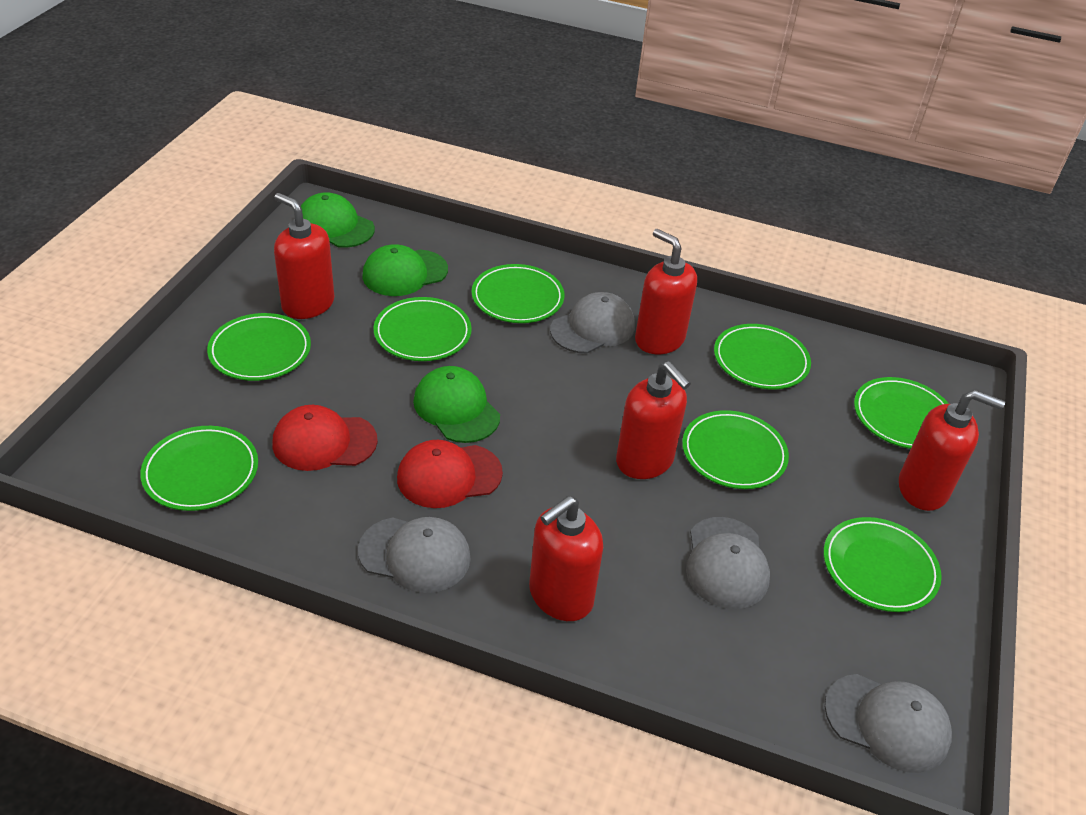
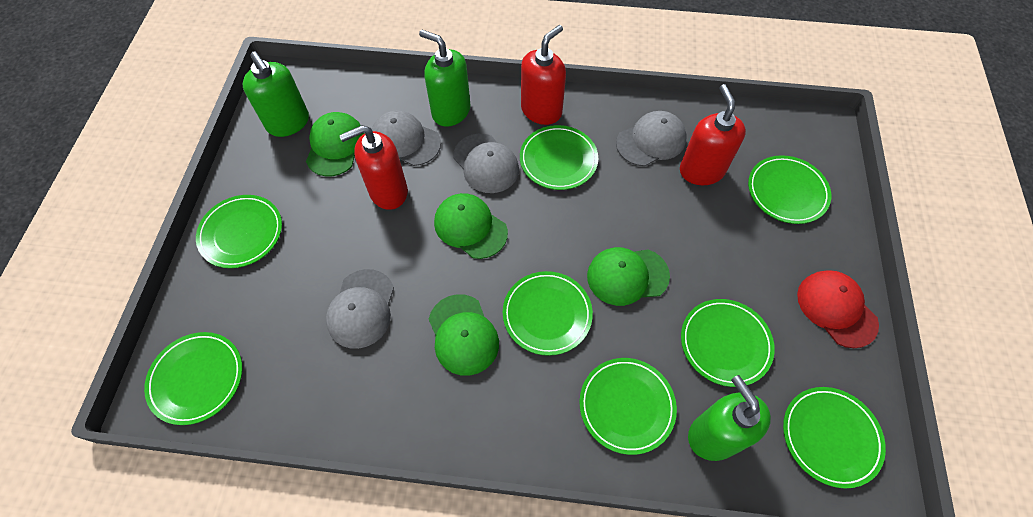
green cap: 3 -> 4
green soap dispenser: 0 -> 3
red cap: 2 -> 1
red soap dispenser: 5 -> 3

